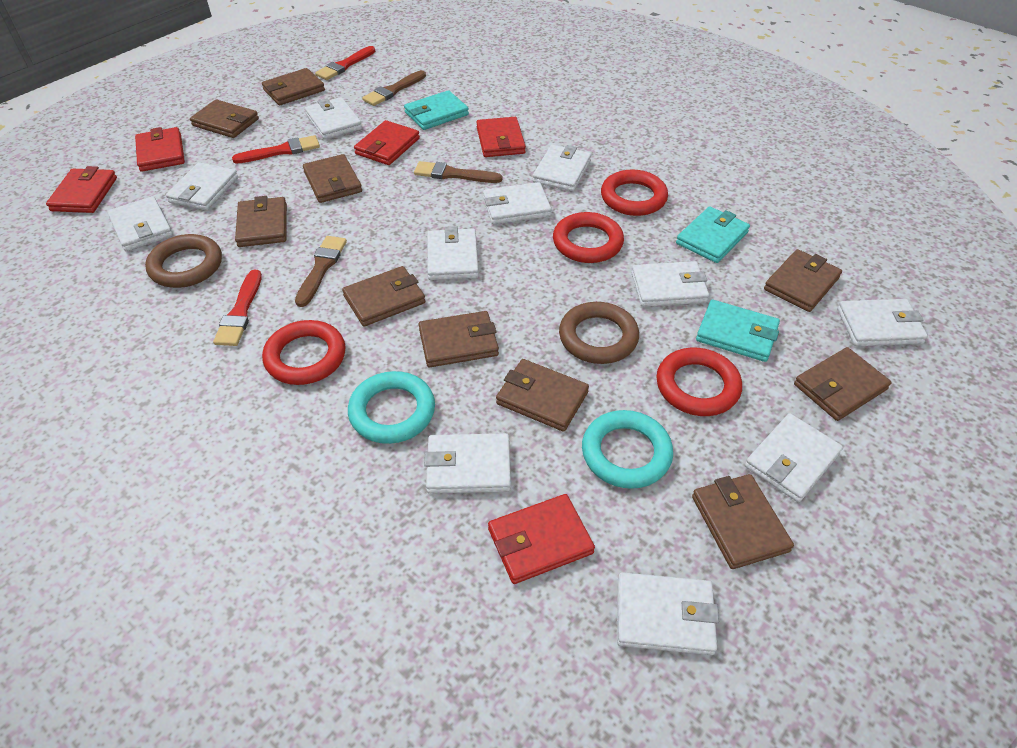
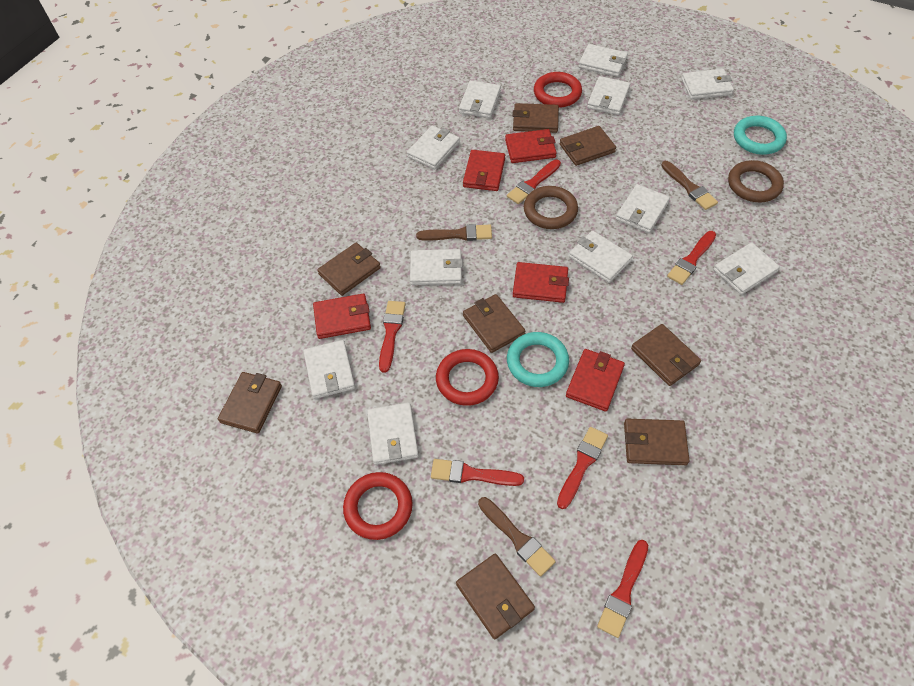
brown wallet: 10 -> 8
red brush: 3 -> 6
red ring: 4 -> 3
turquoise wallet: 3 -> 0

